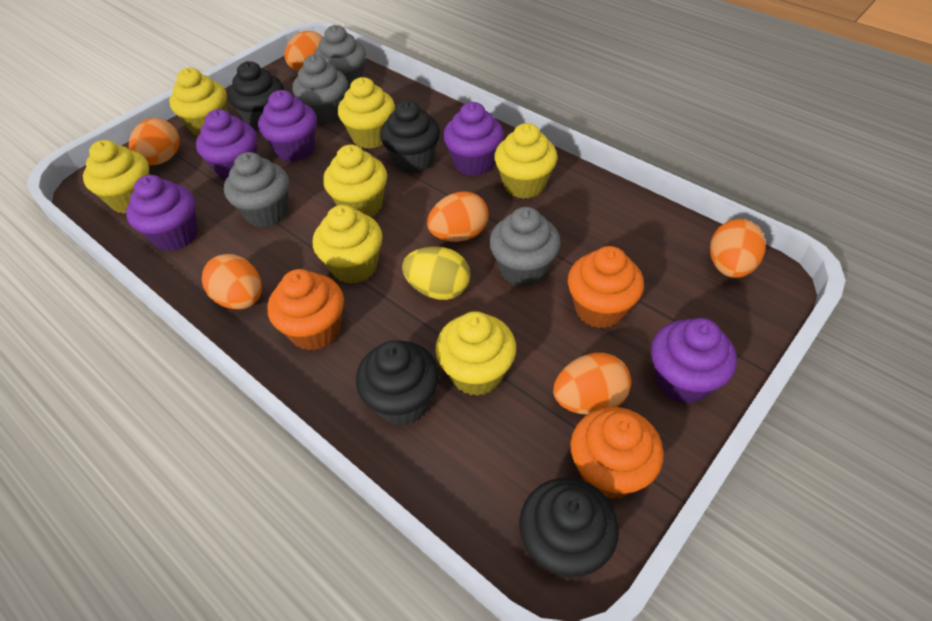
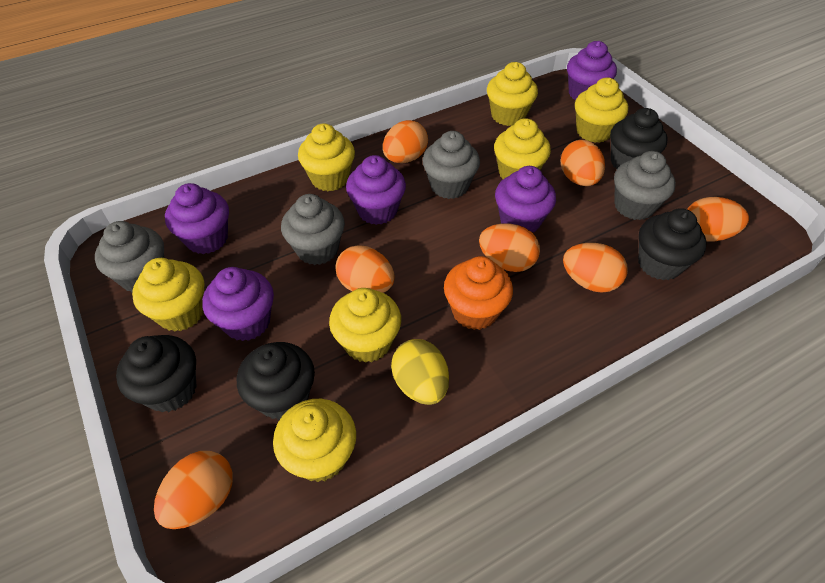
orange cupcake: 3 -> 1
orange egg: 6 -> 7

